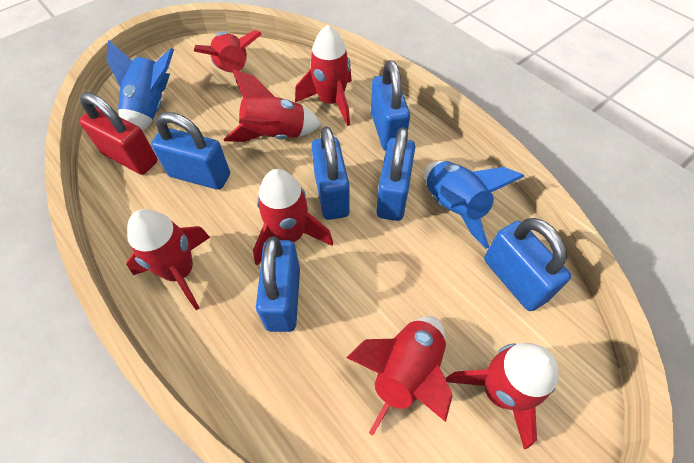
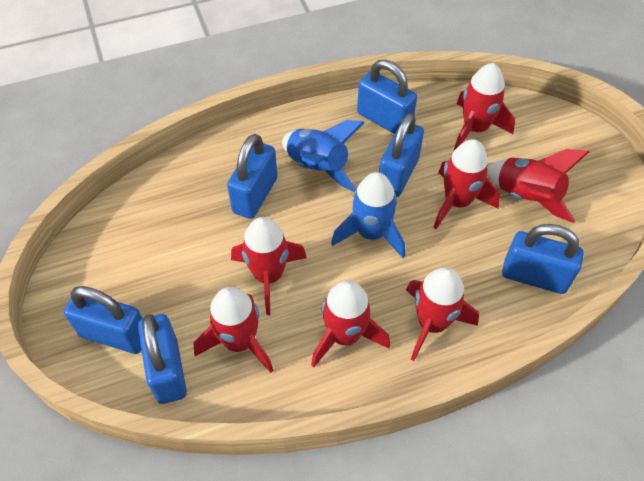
red padlock: 1 -> 0

